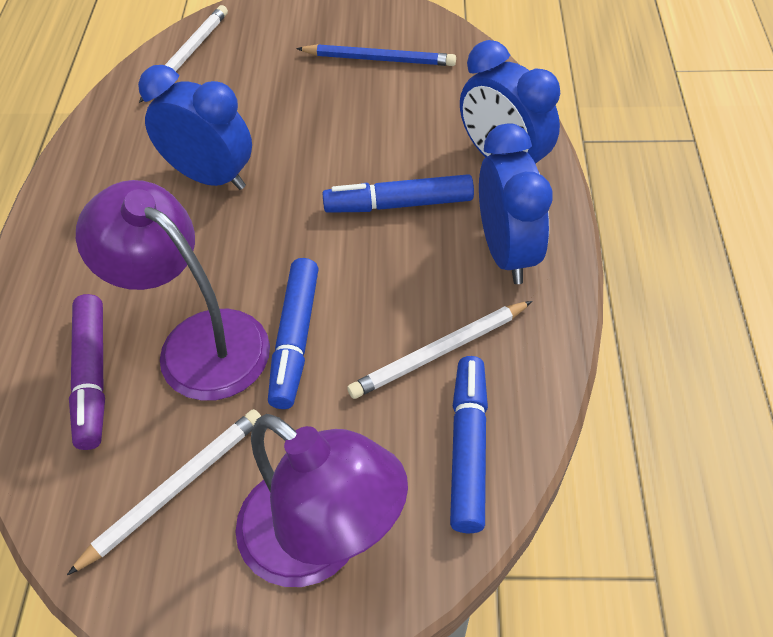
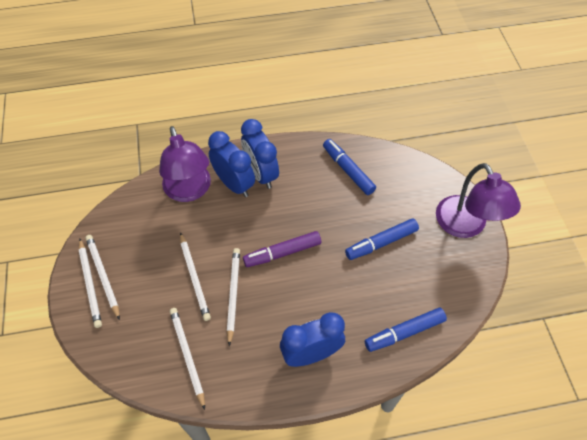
blue pencil: 1 -> 0
white pencil: 3 -> 5

